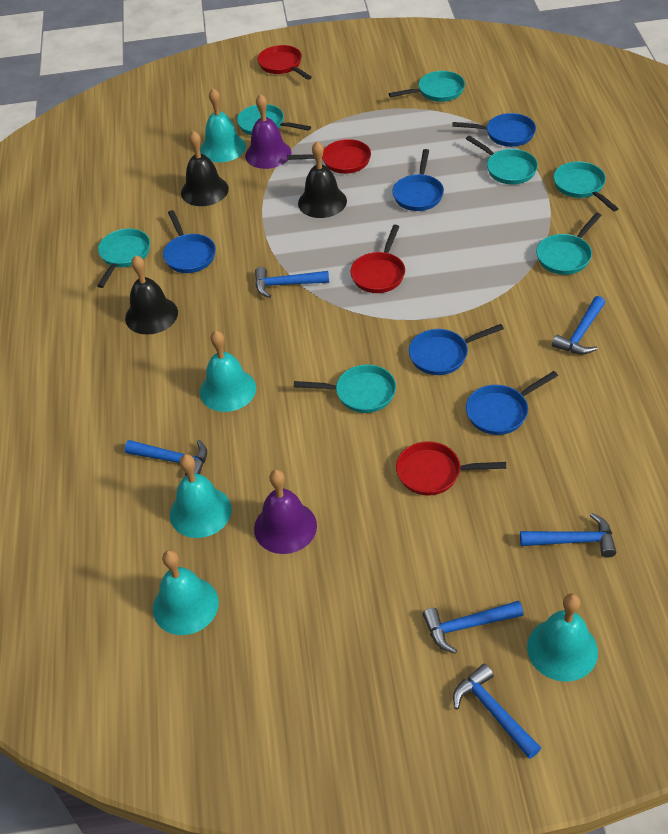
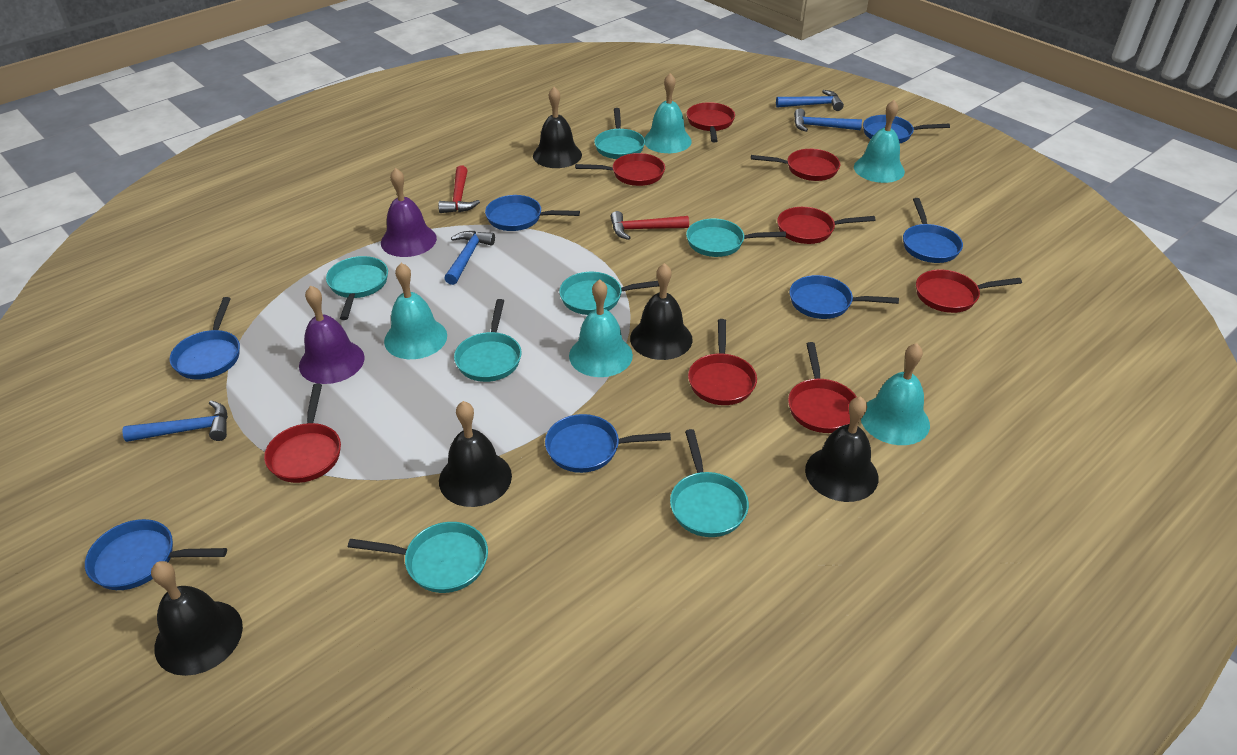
black bell: 3 -> 5
blue hammer: 6 -> 4
blue pan: 5 -> 7
red hammer: 0 -> 2
red pan: 4 -> 8

